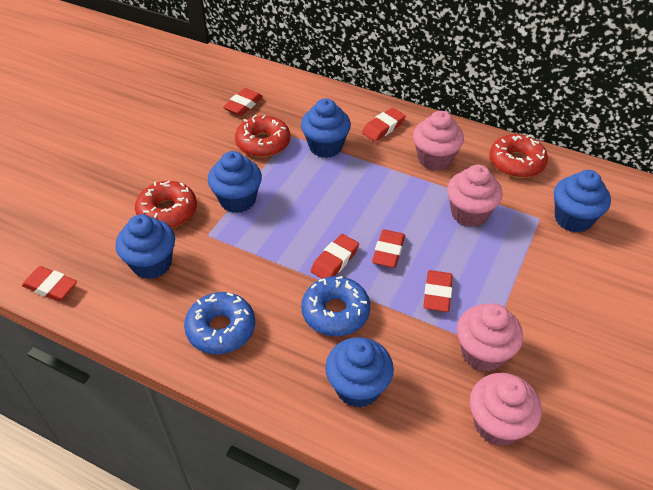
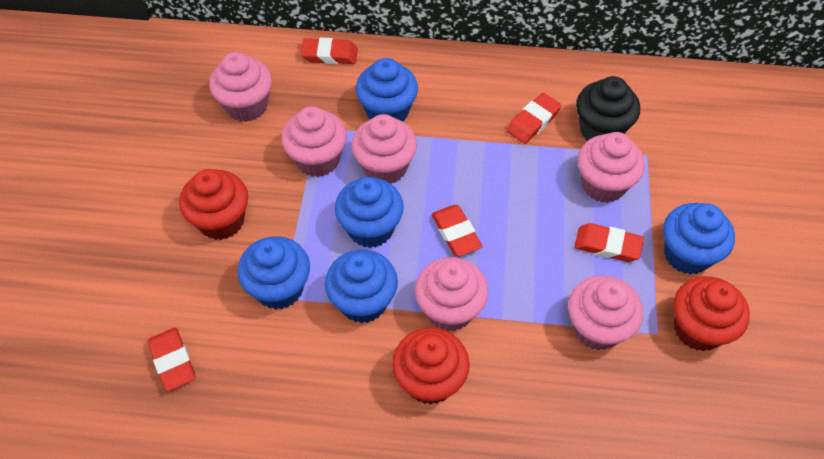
black cupcake: 0 -> 1
blue donut: 2 -> 0
pink cupcake: 4 -> 6
red cupcake: 0 -> 3
red donut: 3 -> 0
red eraser: 6 -> 5

